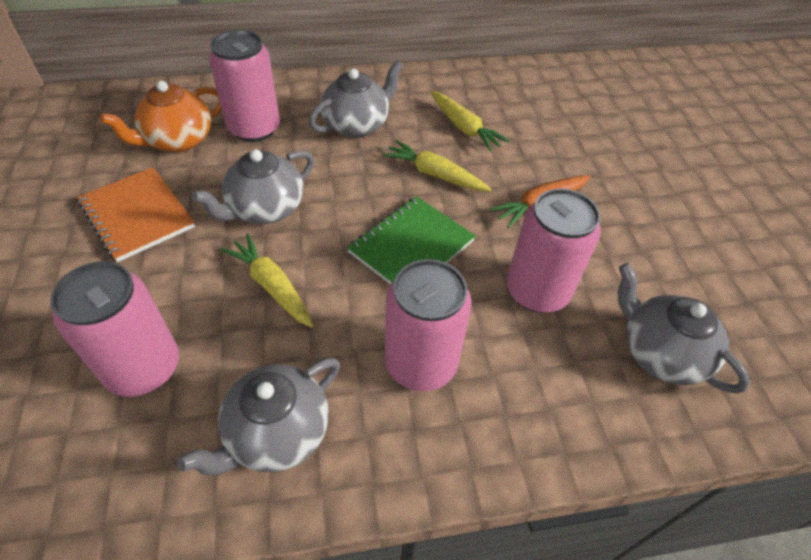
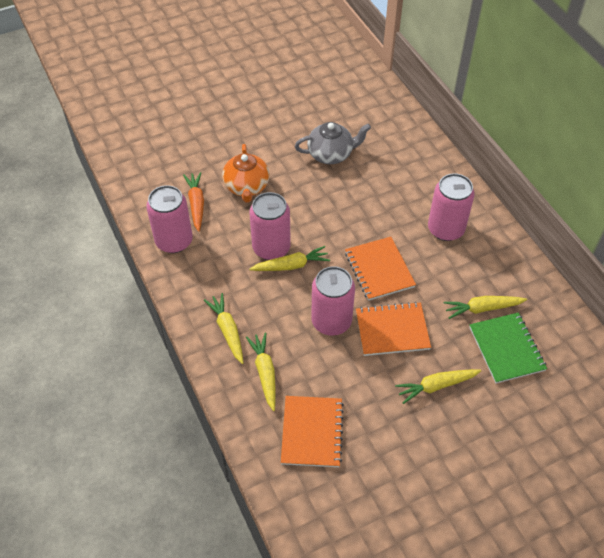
grey teapot: 4 -> 1
orange notebook: 1 -> 3
yellow carrot: 3 -> 5

